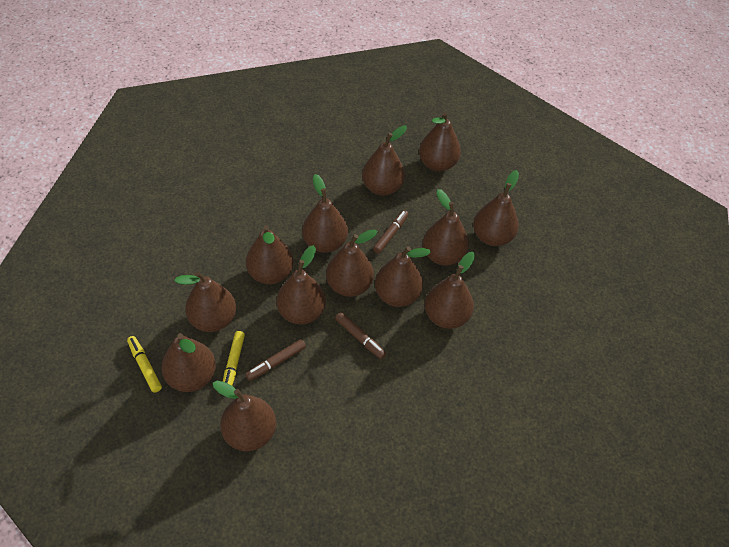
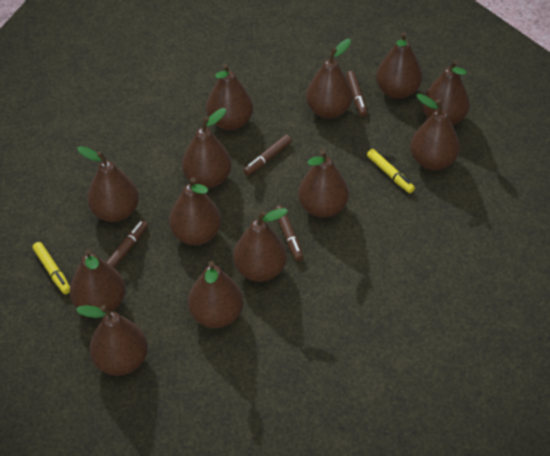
brown marker: 3 -> 4

